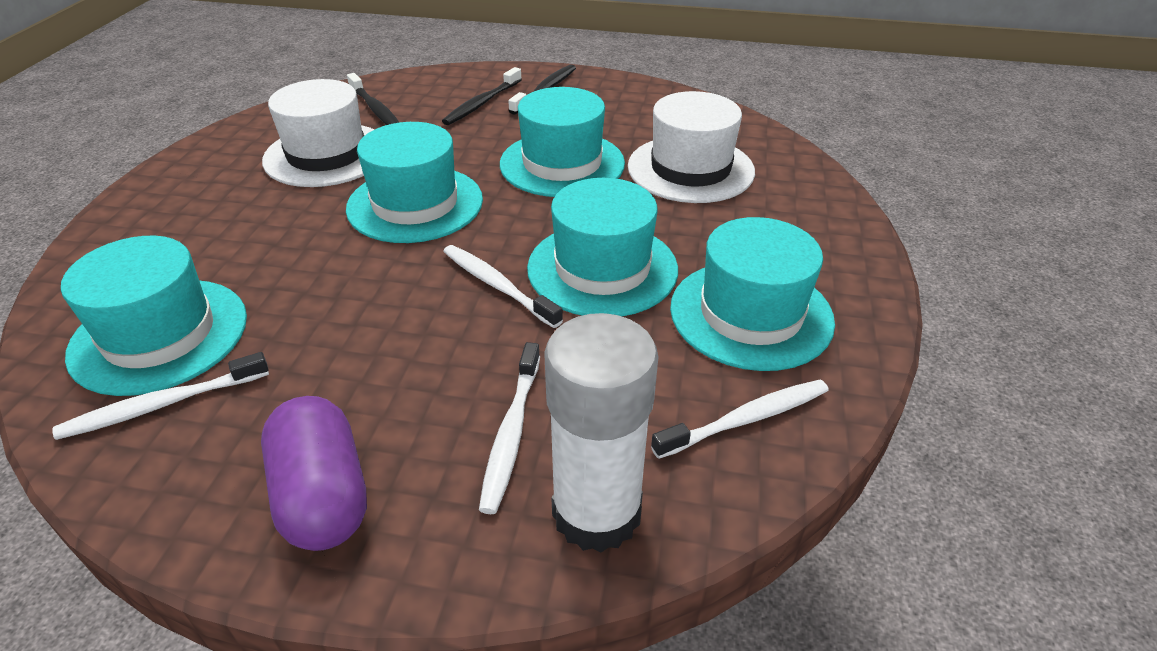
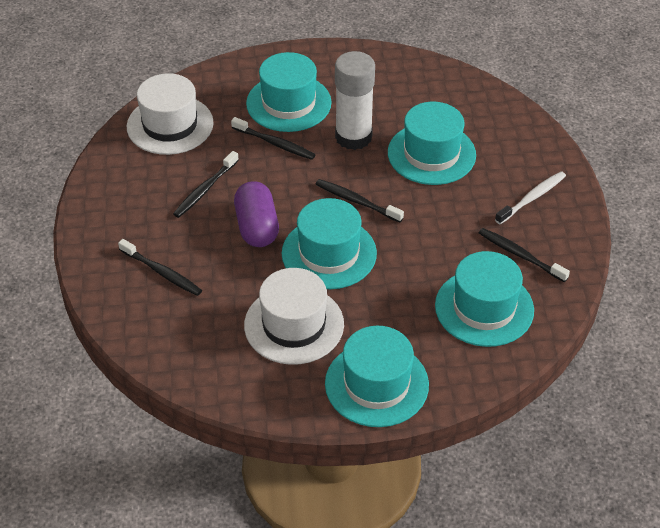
black toothbrush: 3 -> 5
white toothbrush: 4 -> 1

